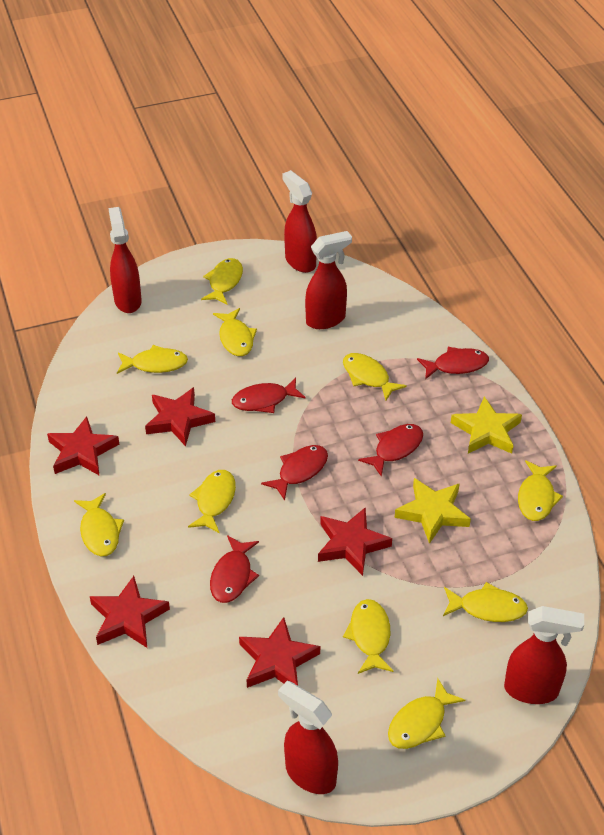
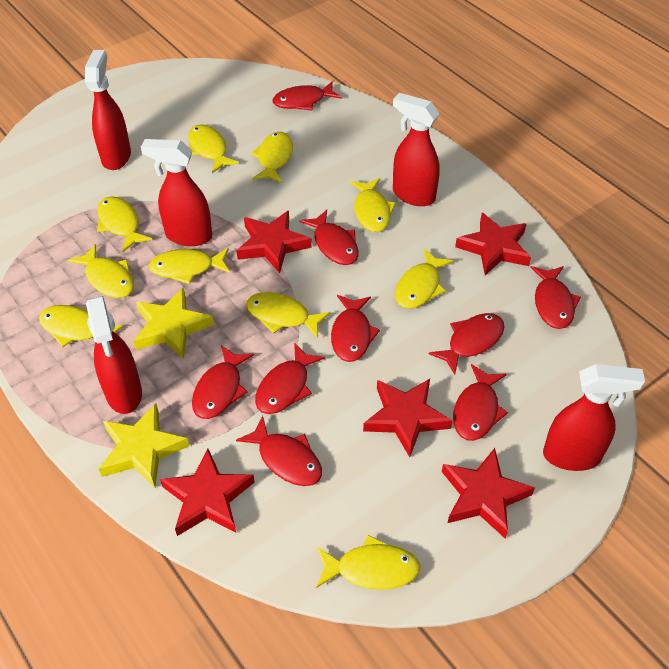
red fish: 5 -> 9

